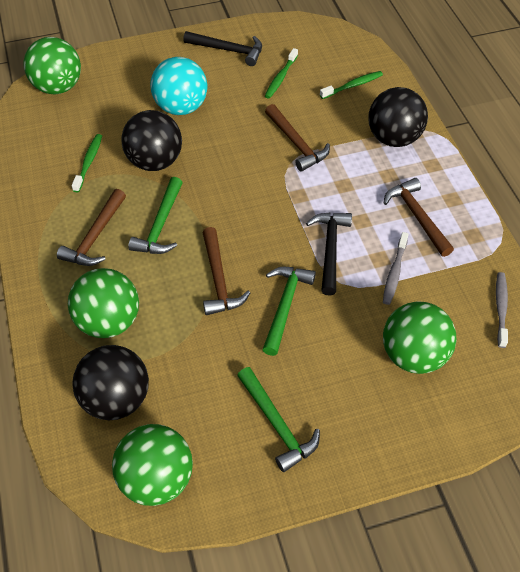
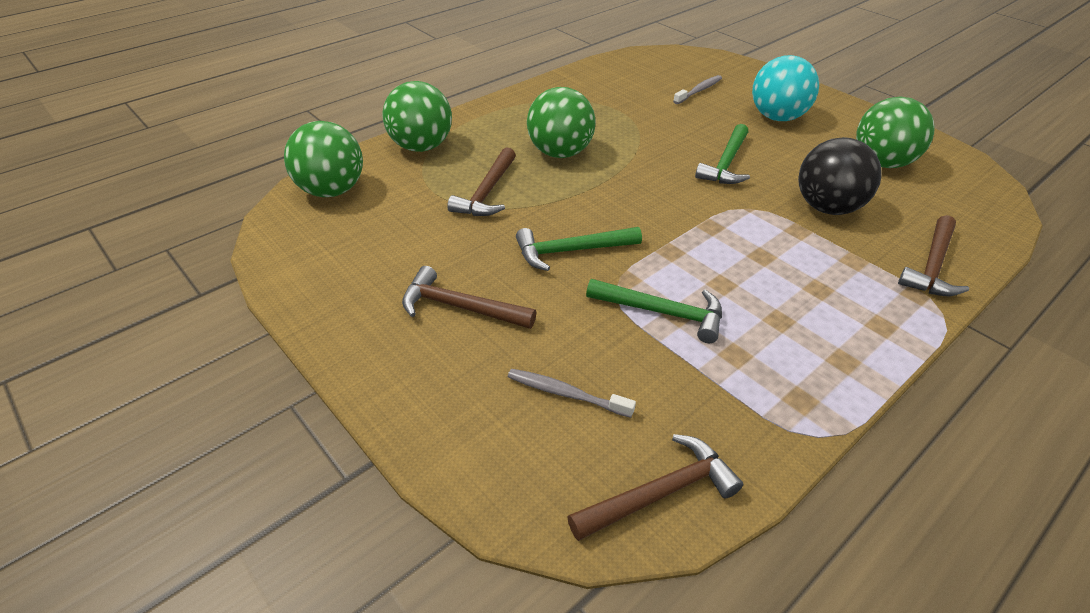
black ball: 3 -> 1
black hammer: 2 -> 0
green toothbrush: 3 -> 0

